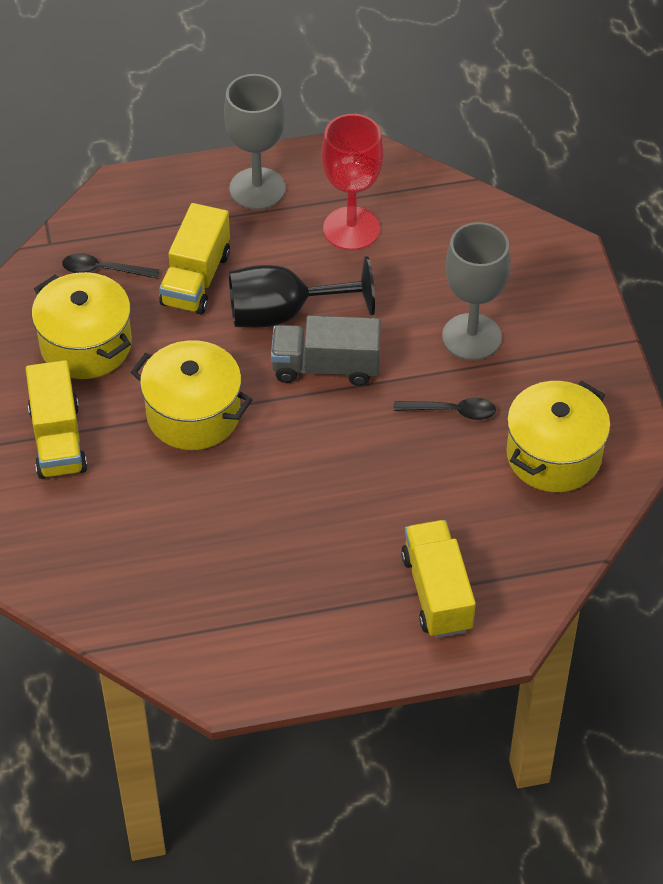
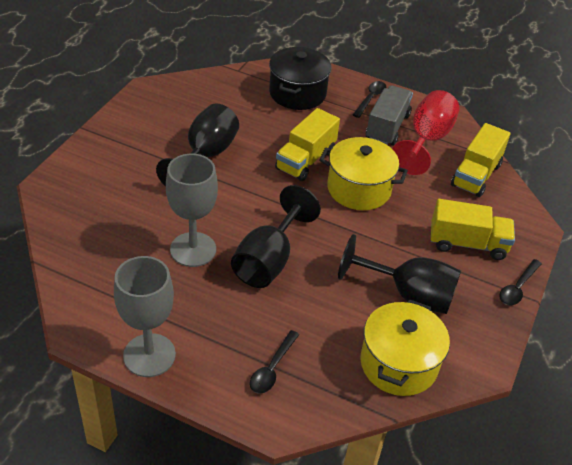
black goblet: 1 -> 3
black pot: 0 -> 1
black spoon: 2 -> 3
yellow pot: 3 -> 2

